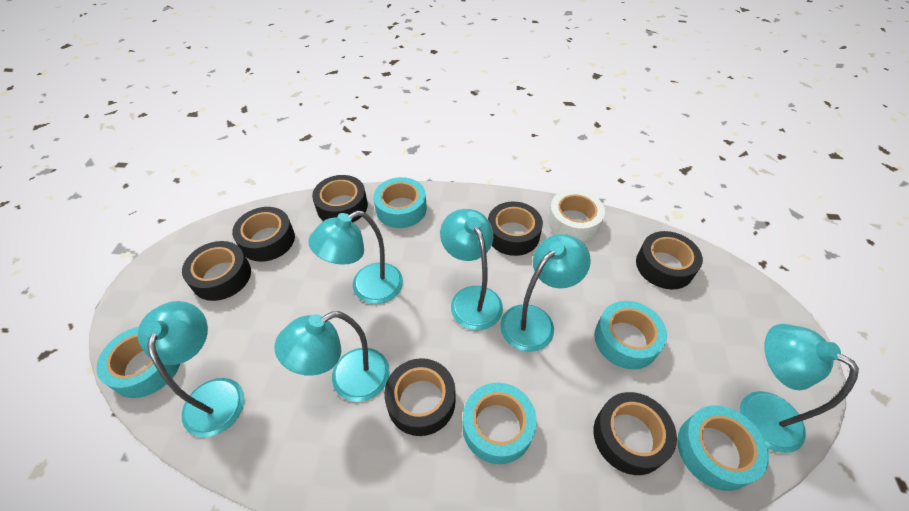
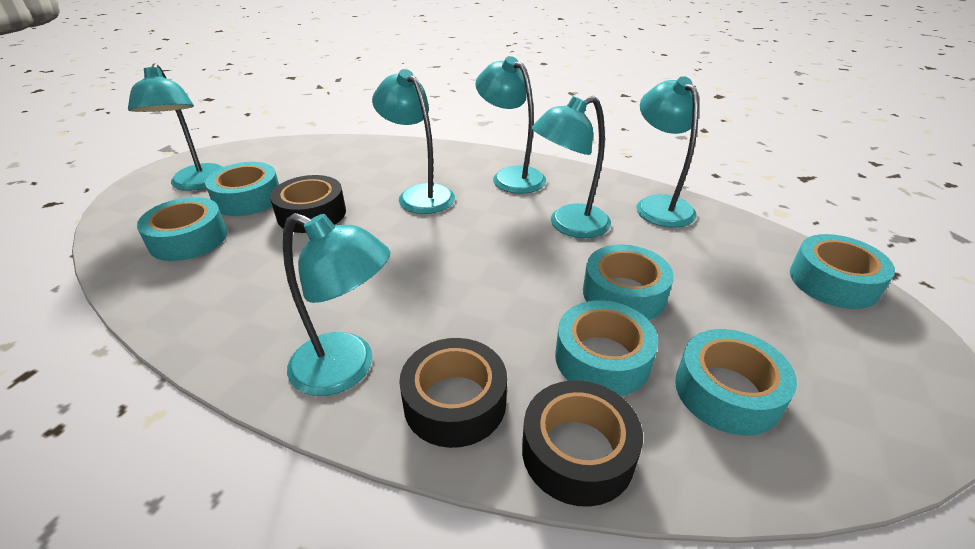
black tape: 7 -> 3
turquoise tape: 5 -> 6
white tape: 1 -> 0

